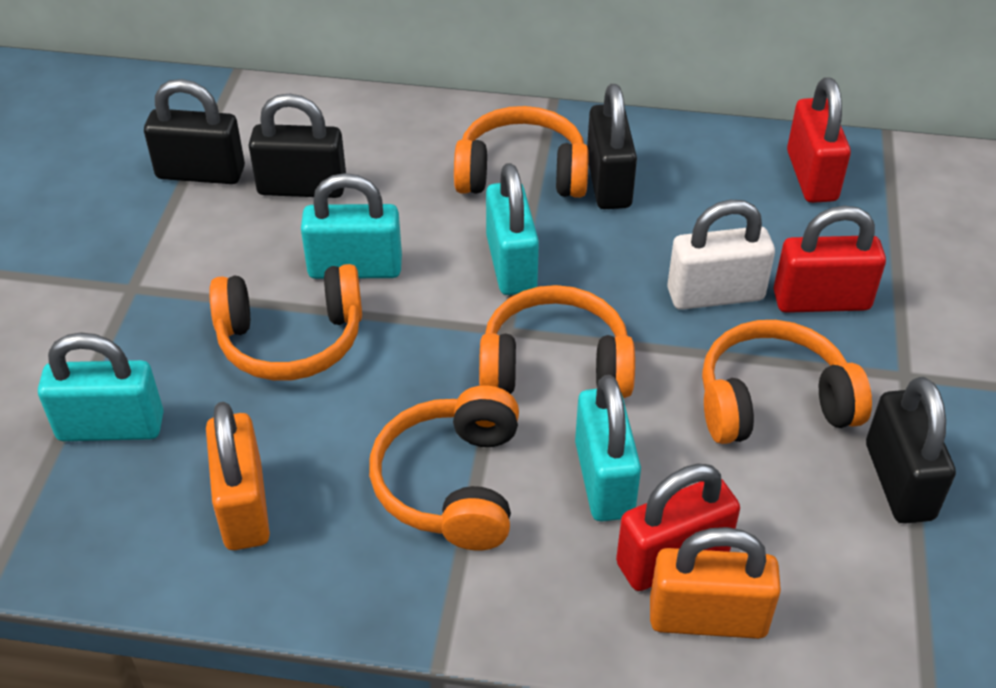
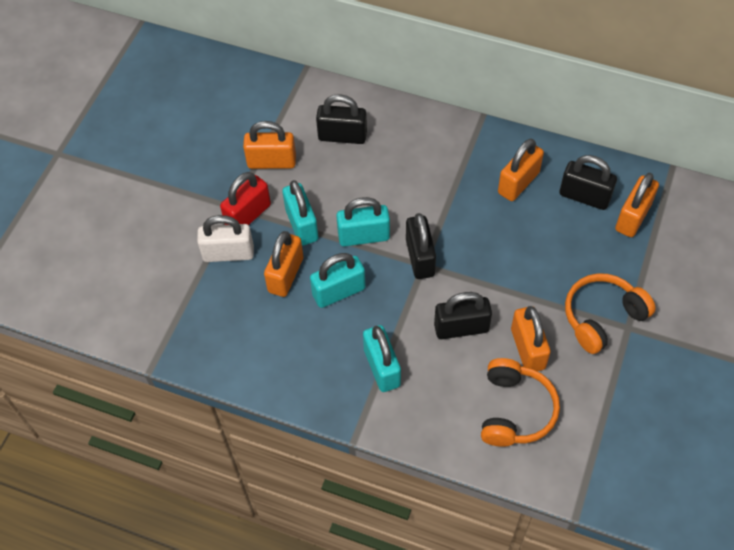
orange headphones: 5 -> 2
orange padlock: 2 -> 5
red padlock: 3 -> 1

